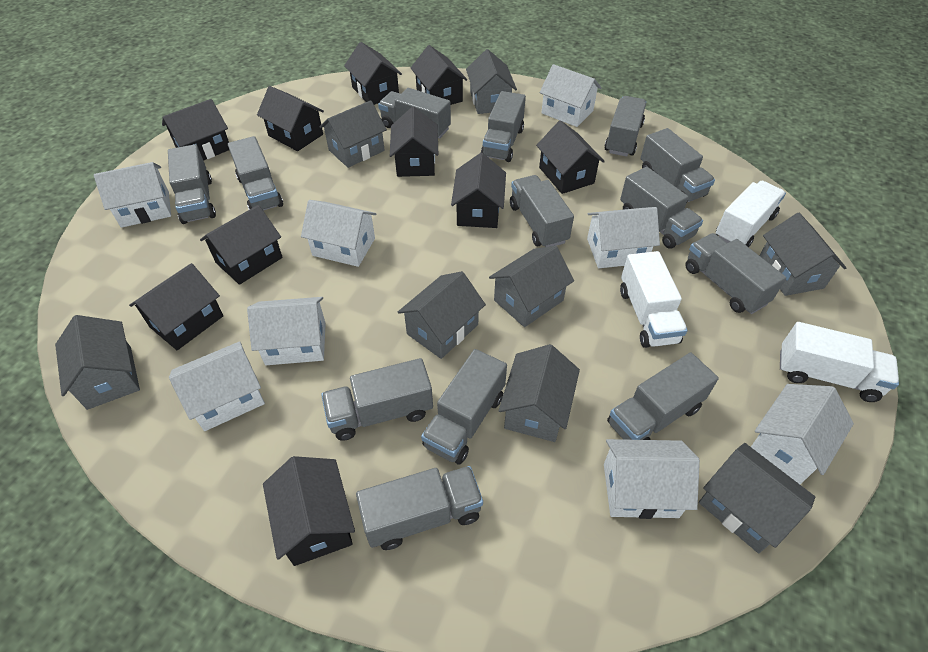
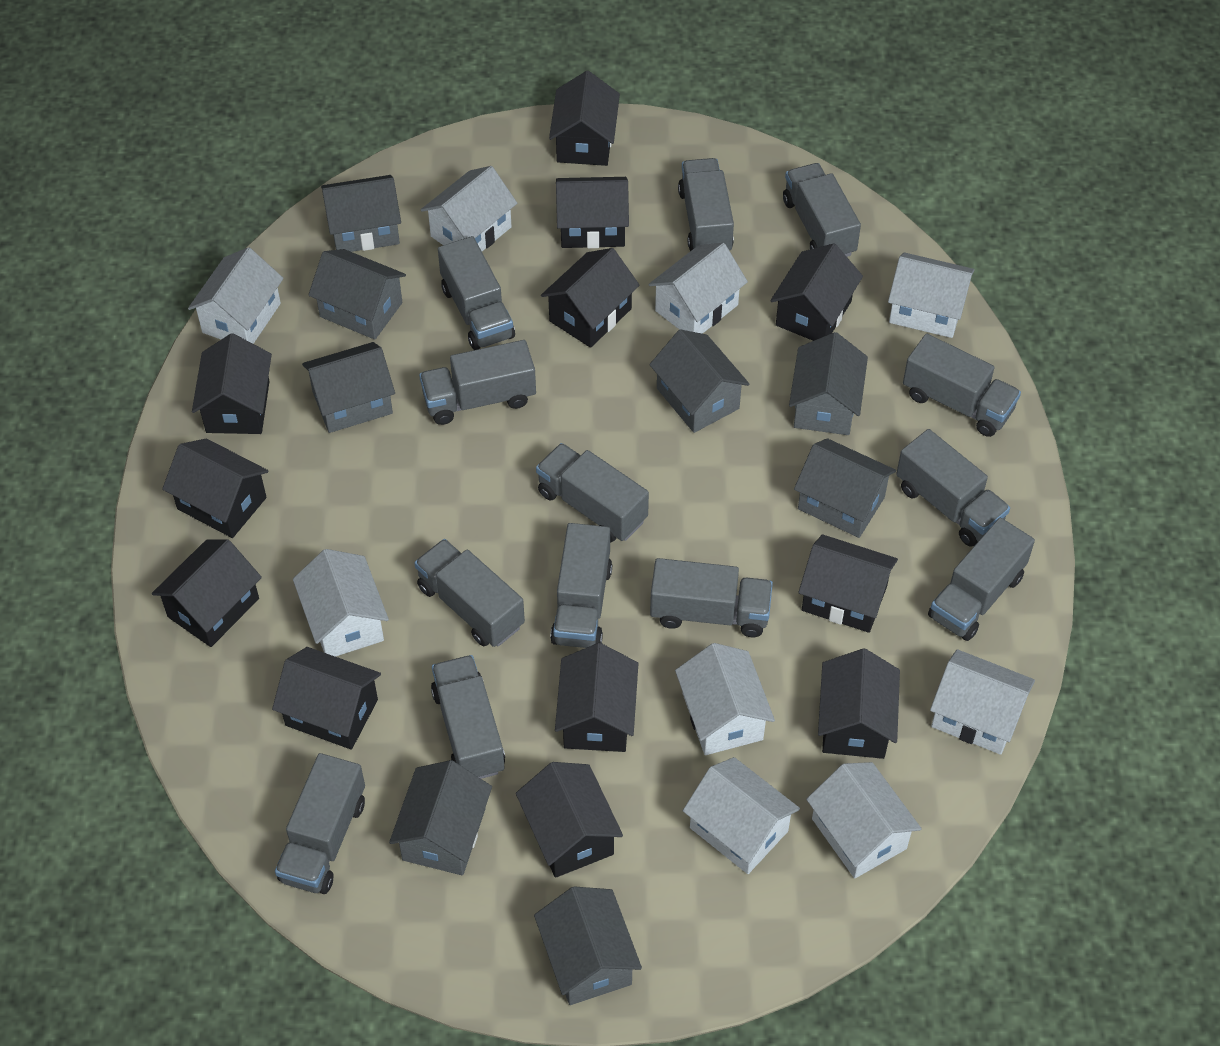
black house: 10 -> 12
white house: 8 -> 9
white truck: 3 -> 0

